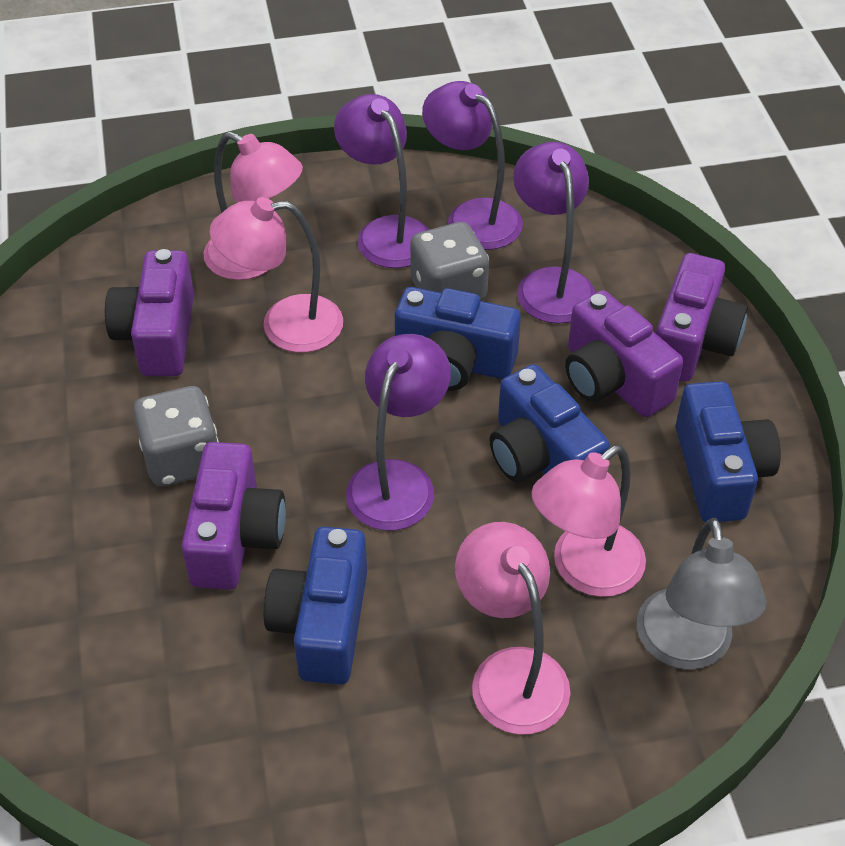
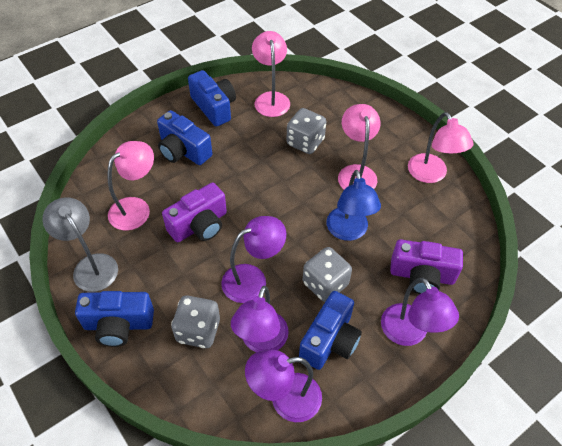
blue lamp: 0 -> 1
grey dice: 2 -> 3
purple camera: 4 -> 2

